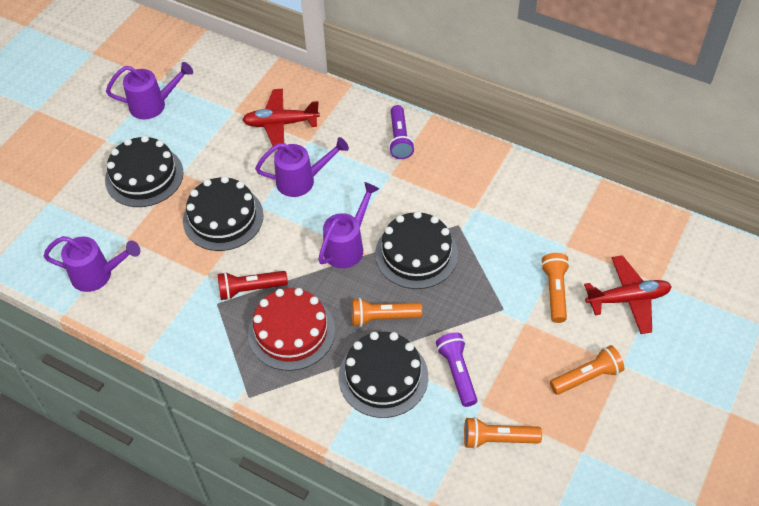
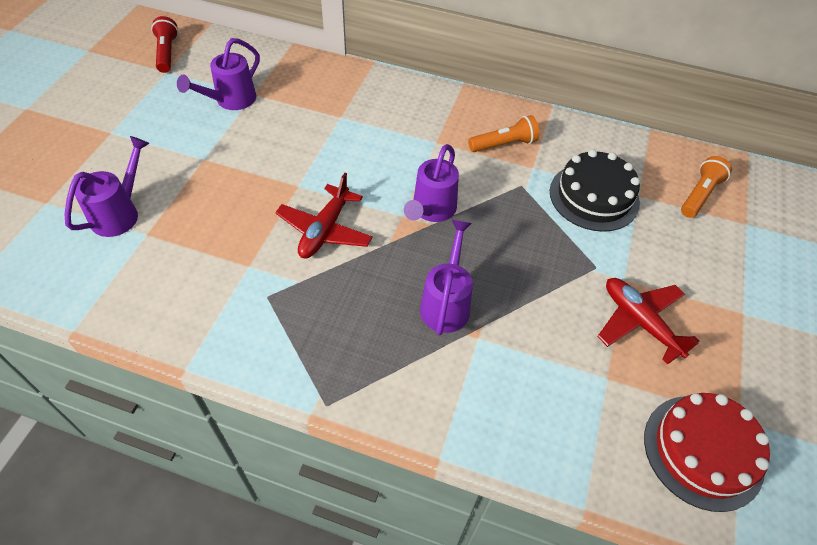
black cake: 4 -> 1
orange flashlight: 4 -> 2
purple flashlight: 2 -> 0

